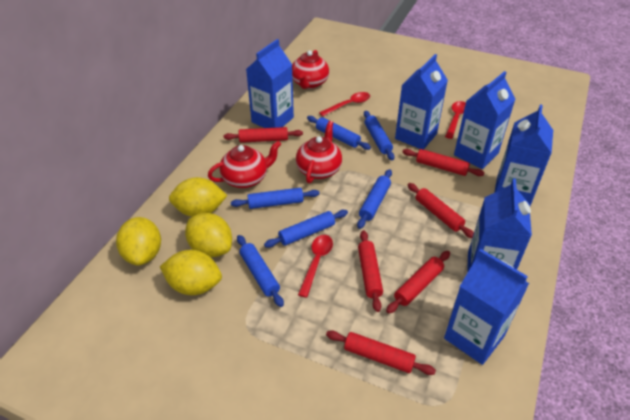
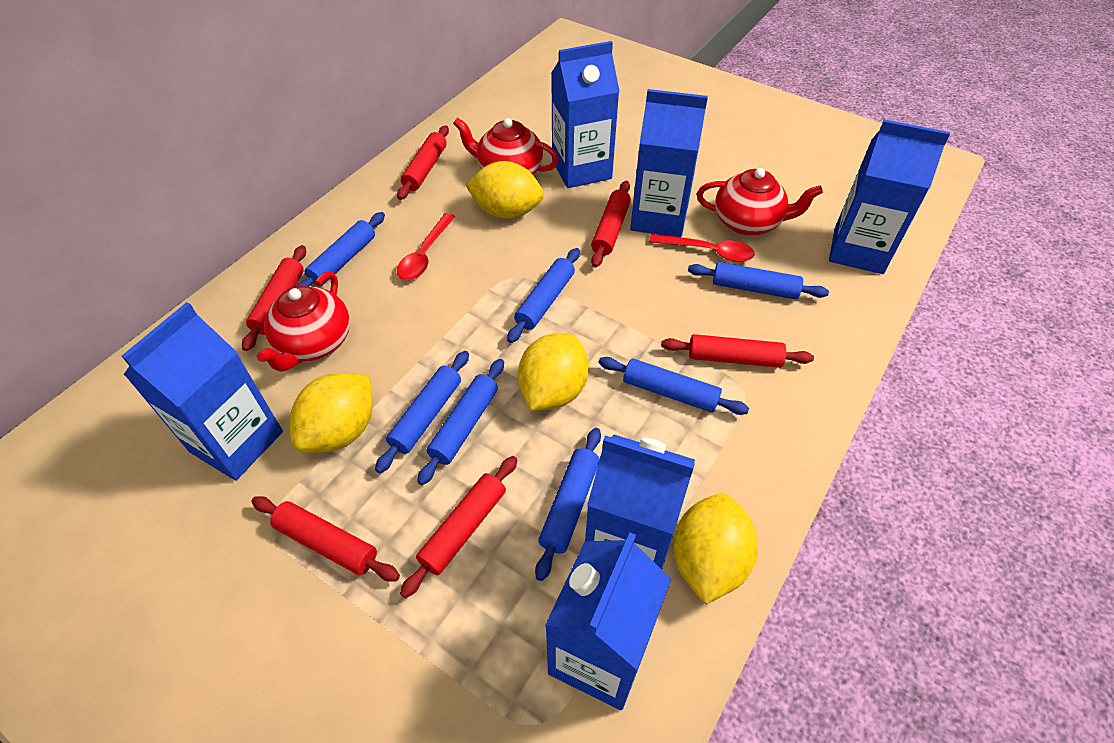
blue rolling pin: 6 -> 7
red spoon: 3 -> 2

